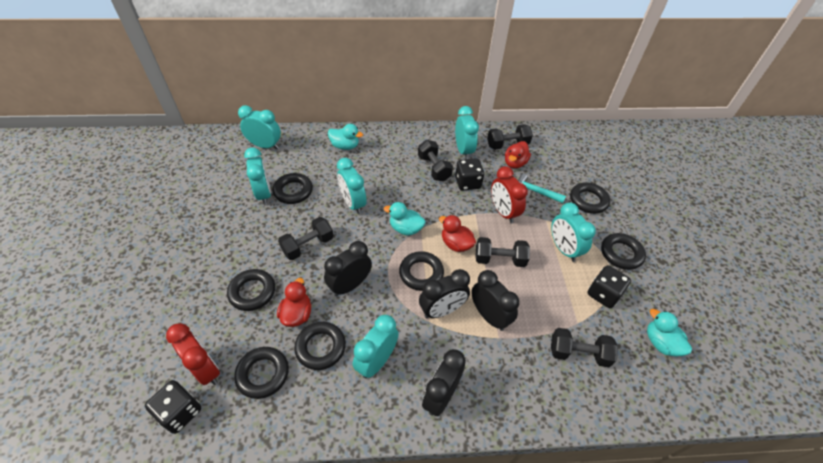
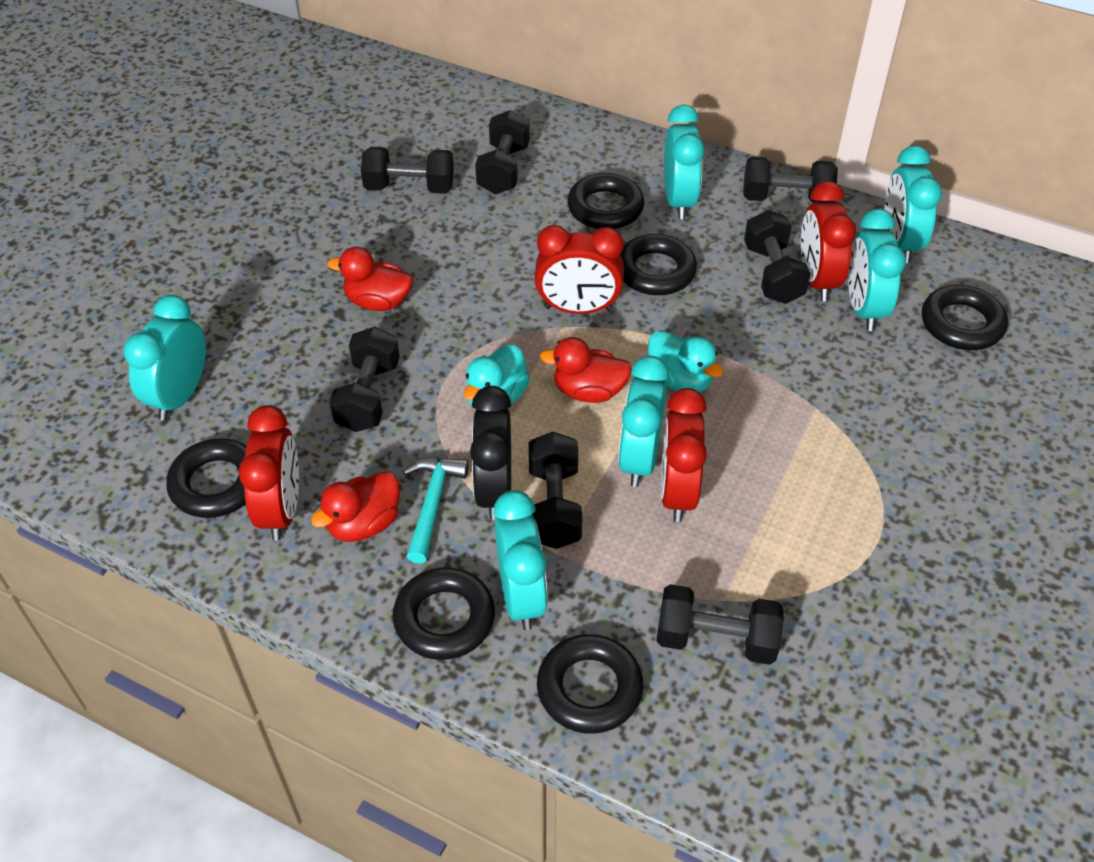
black clock: 4 -> 1
black dice: 3 -> 0
black dumbbell: 5 -> 7
black ring: 7 -> 6
red clock: 2 -> 4
turquoise duck: 3 -> 2

